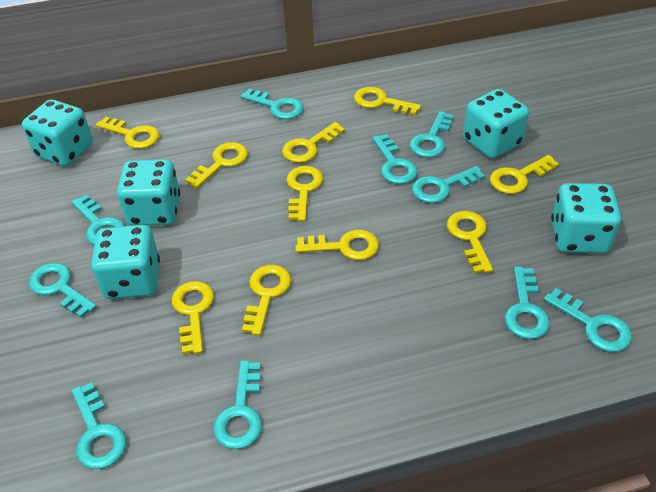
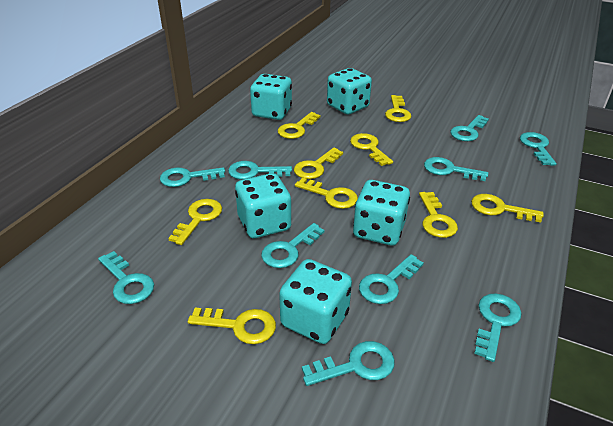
yellow key: 10 -> 9

